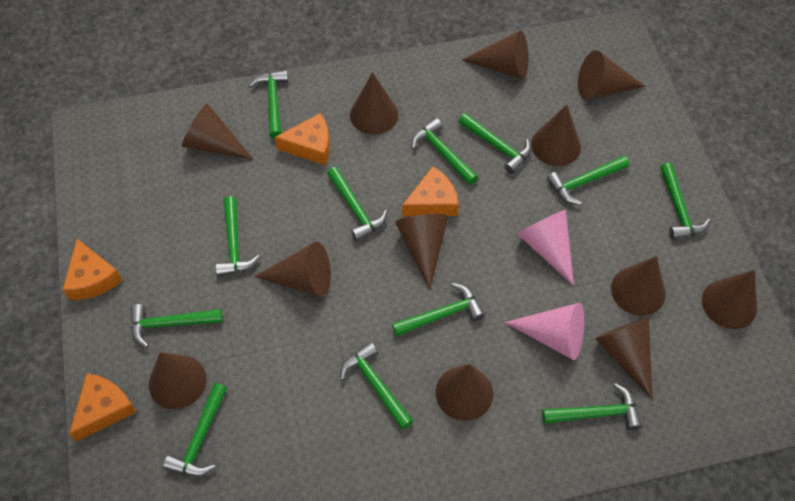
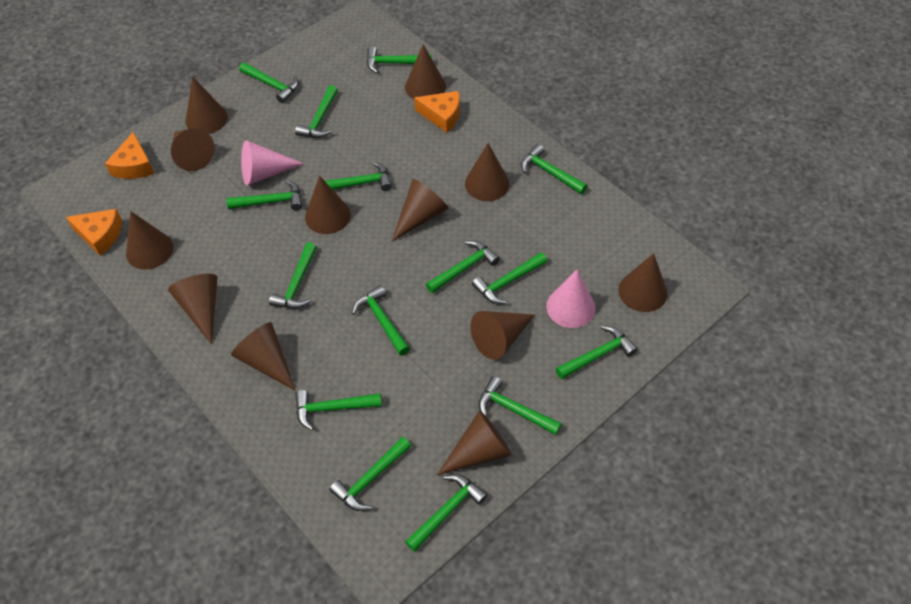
green hammer: 12 -> 15
orange cheese: 4 -> 3

